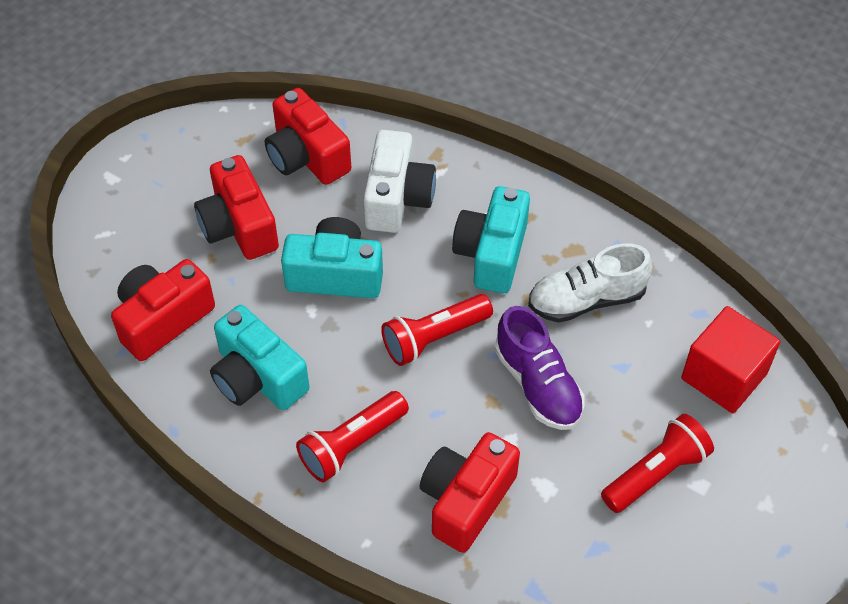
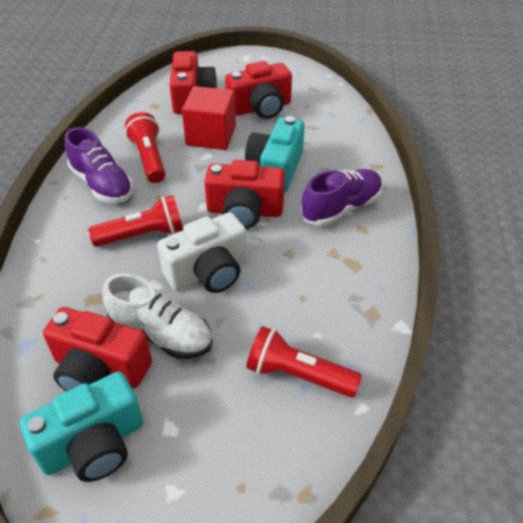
purple shoe: 1 -> 2
turquoise camera: 3 -> 2

